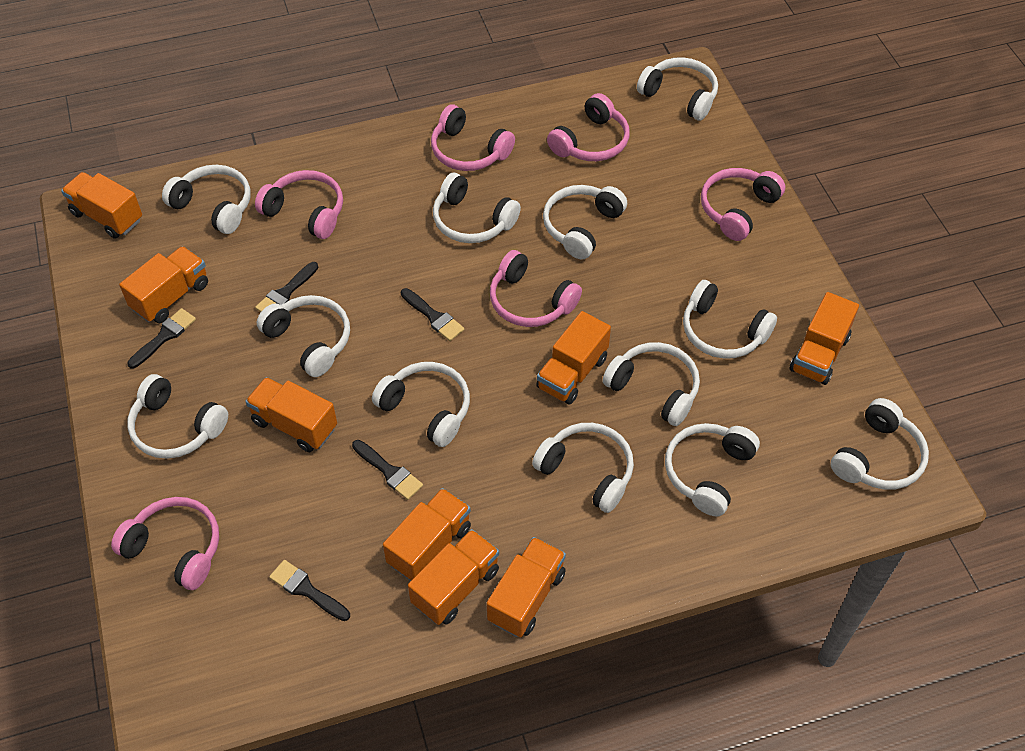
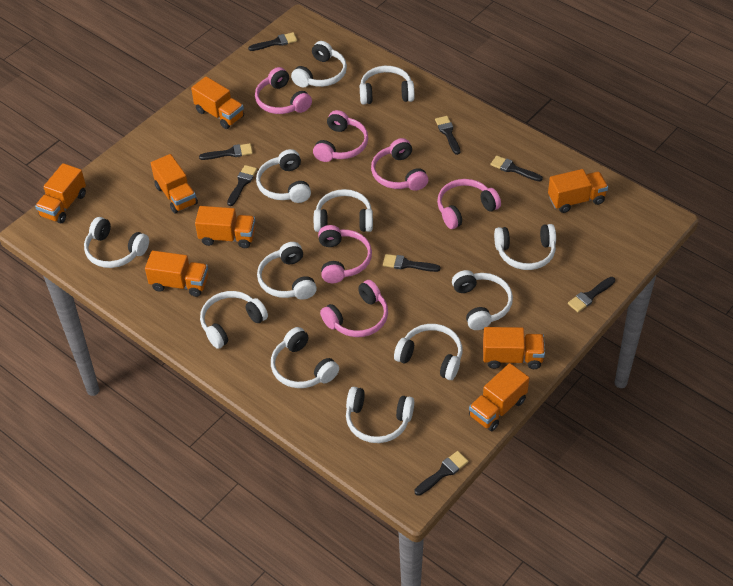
black brush: 5 -> 8

